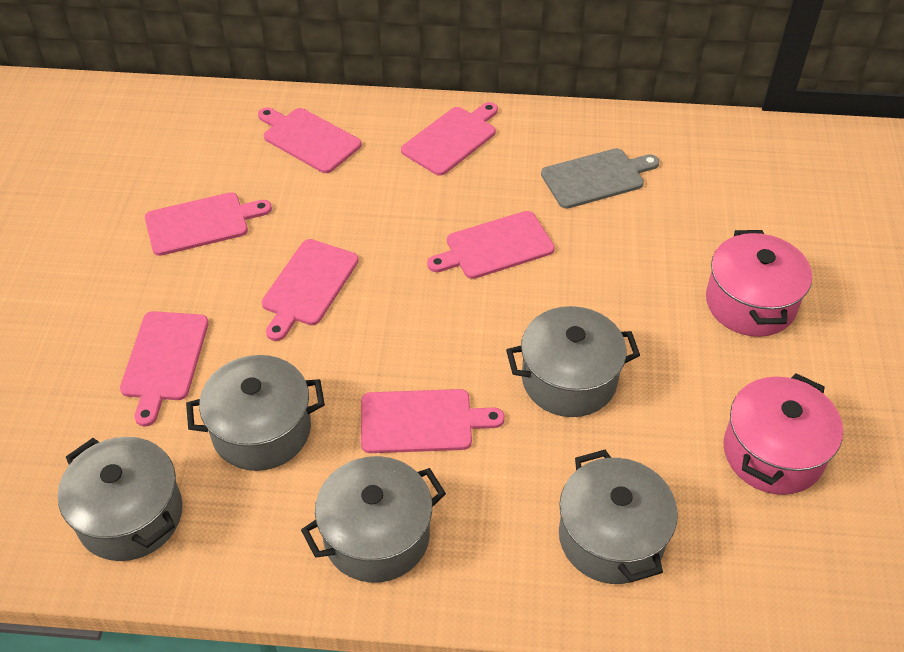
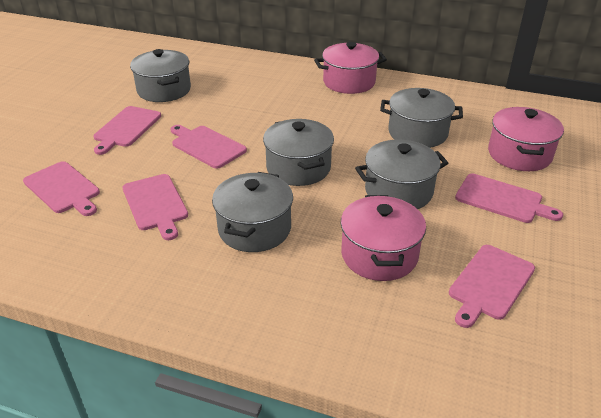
grey cutting board: 1 -> 0
pink cutting board: 7 -> 6
pink pot: 2 -> 3

